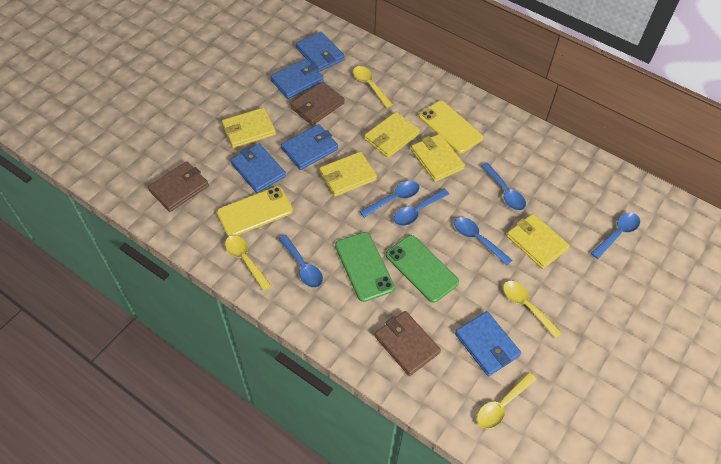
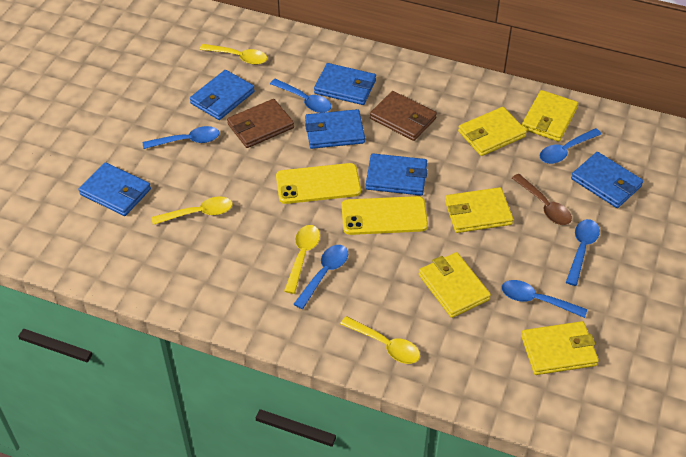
blue wallet: 5 -> 6
brown spoon: 0 -> 1
brown wallet: 3 -> 2
green phone: 2 -> 0

